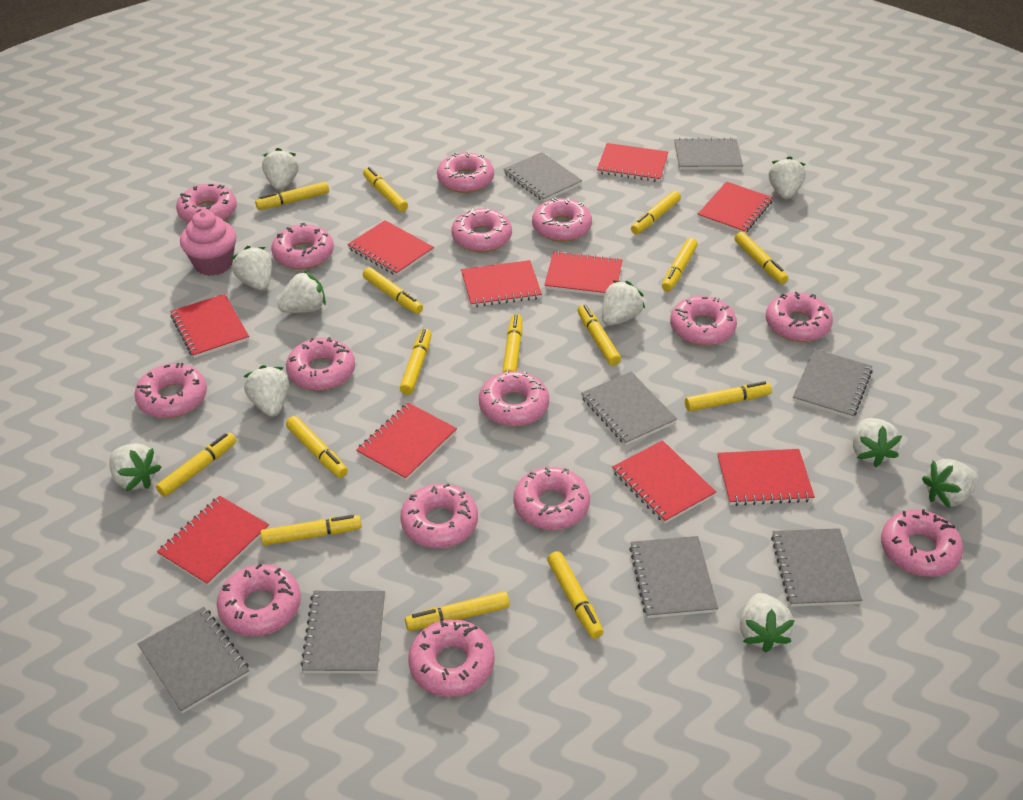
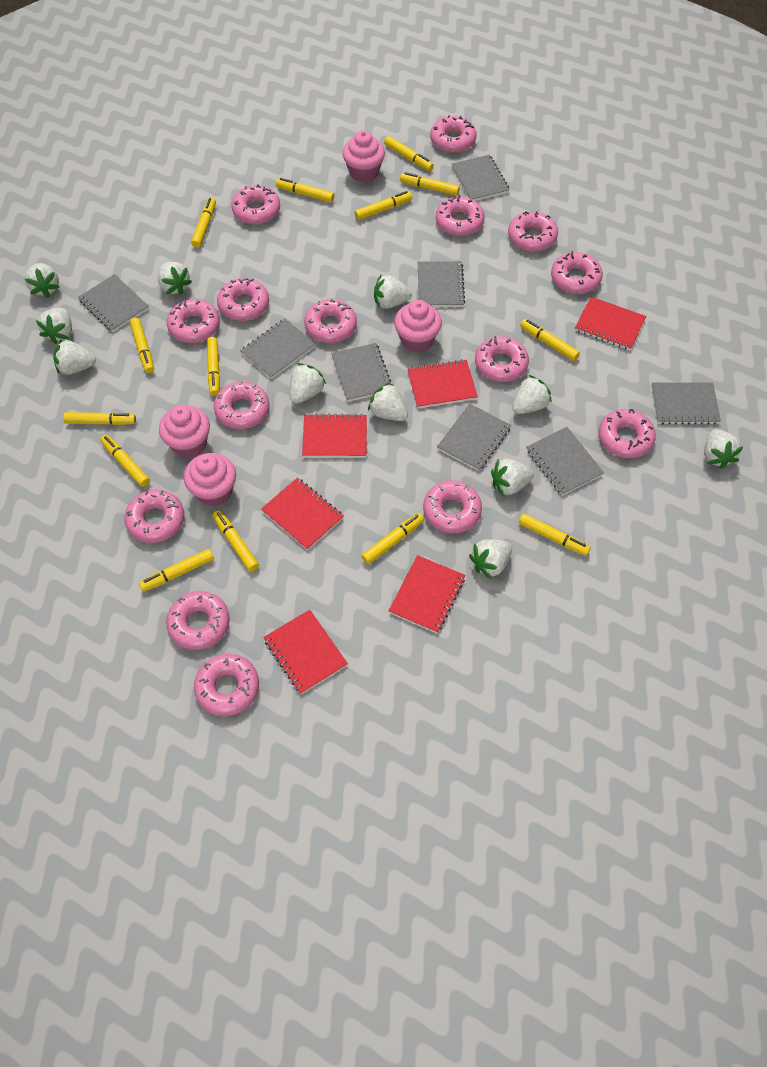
pink cupcake: 1 -> 4
red notebook: 10 -> 6
white strawberry: 10 -> 11
yellow marker: 15 -> 14

